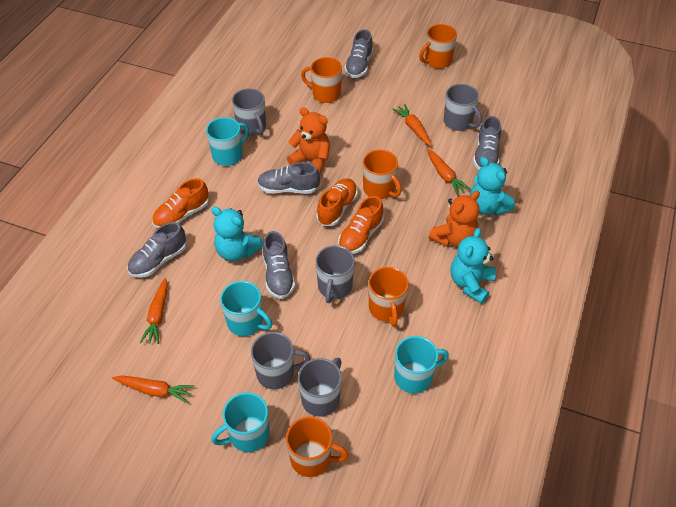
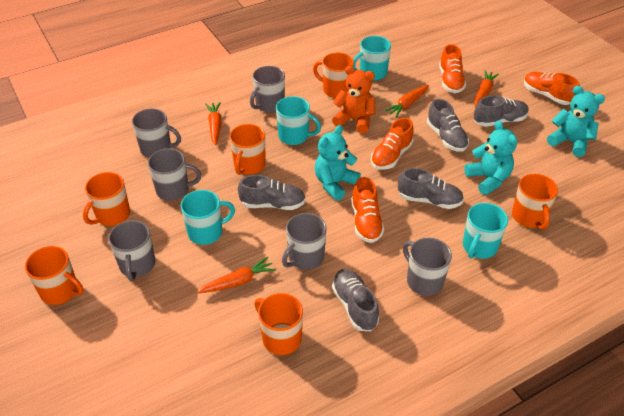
grey mug: 5 -> 6
orange mug: 5 -> 6
orange shoe: 3 -> 4
orange teddy bear: 2 -> 1

